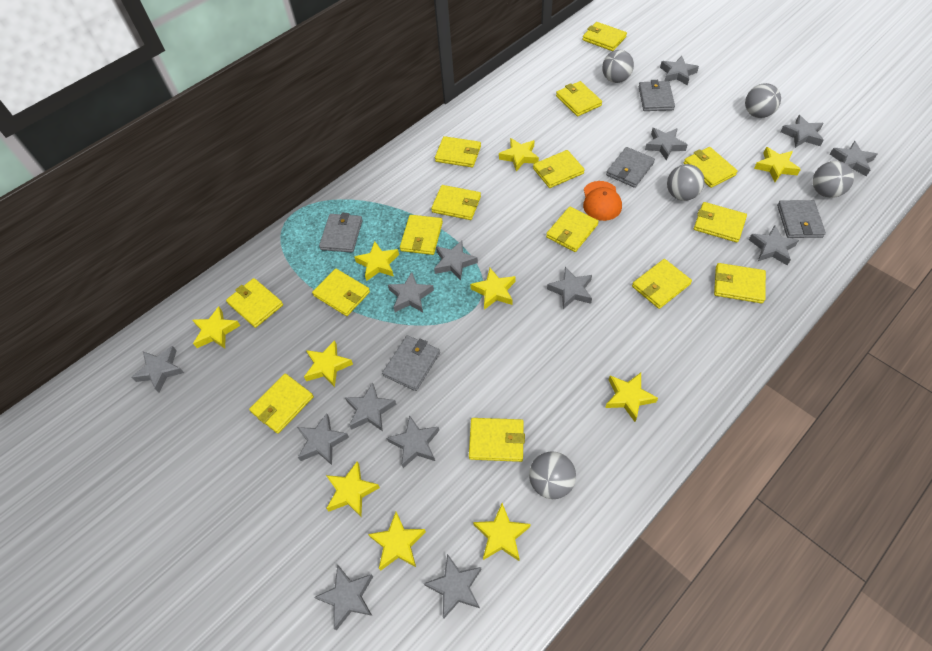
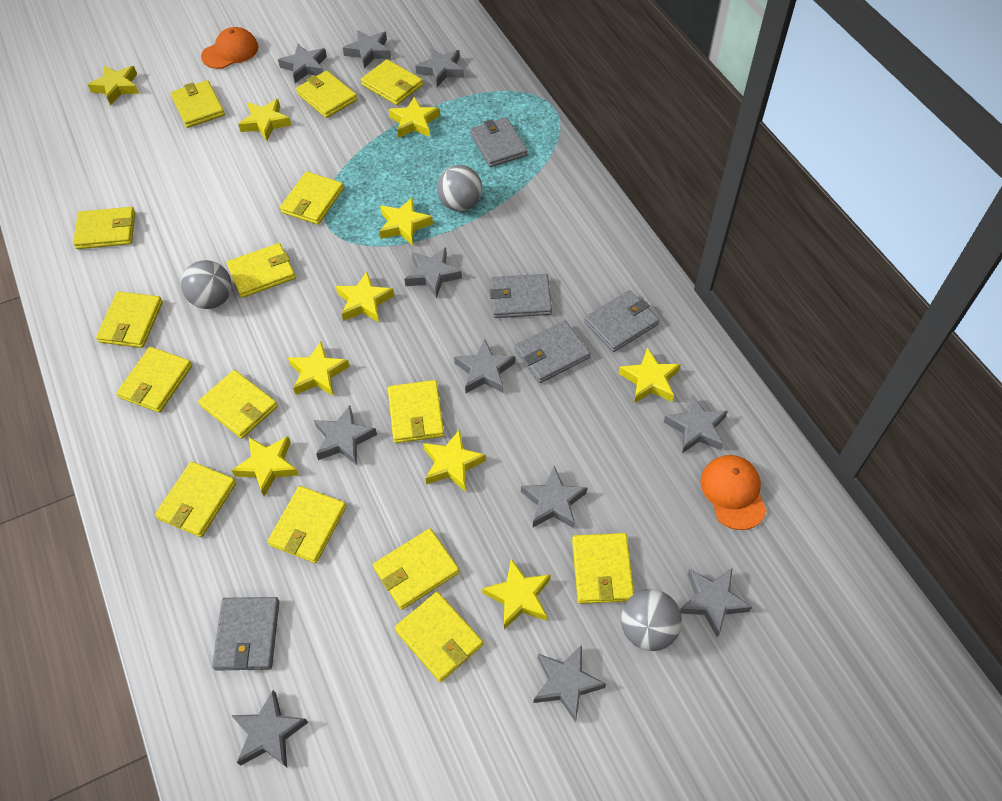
grey ball: 5 -> 3
grey star: 14 -> 11
orange cap: 1 -> 2

